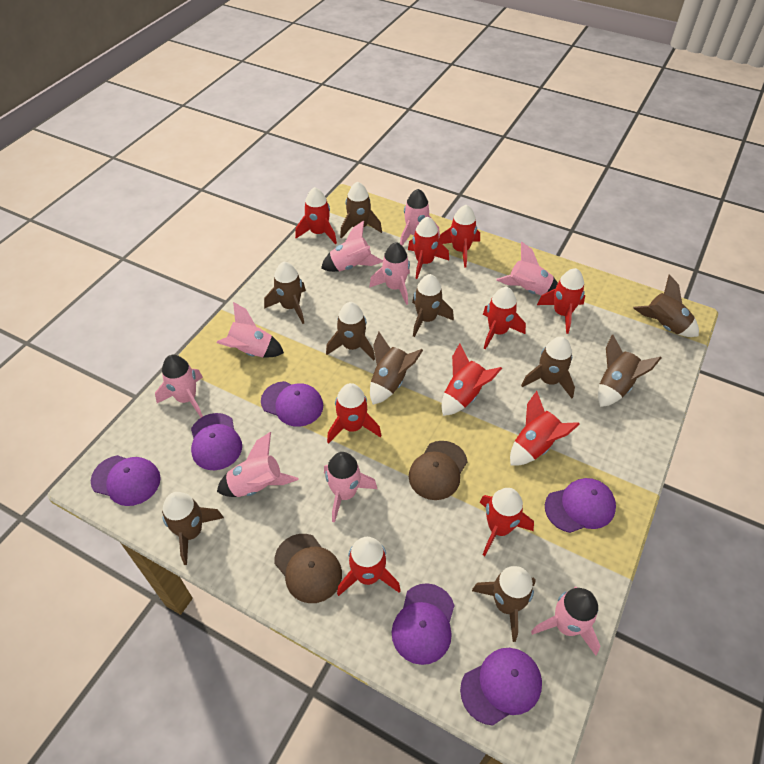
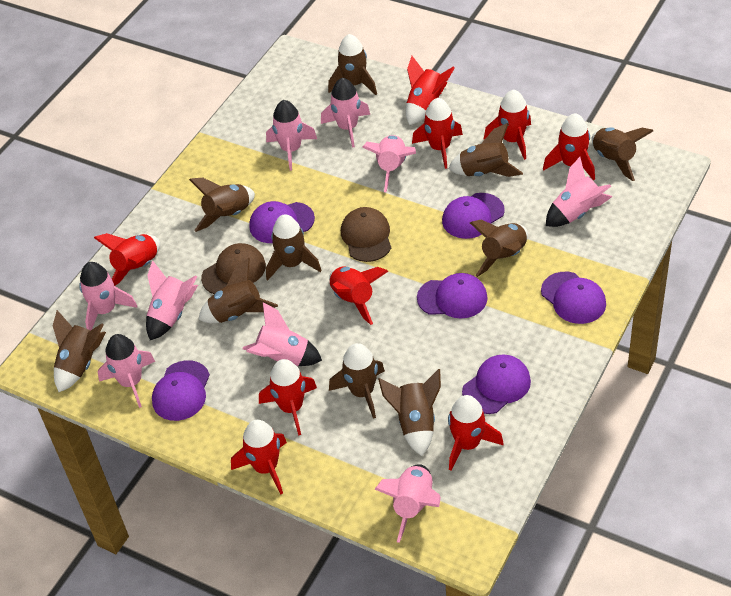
red rocket: 10 -> 9

